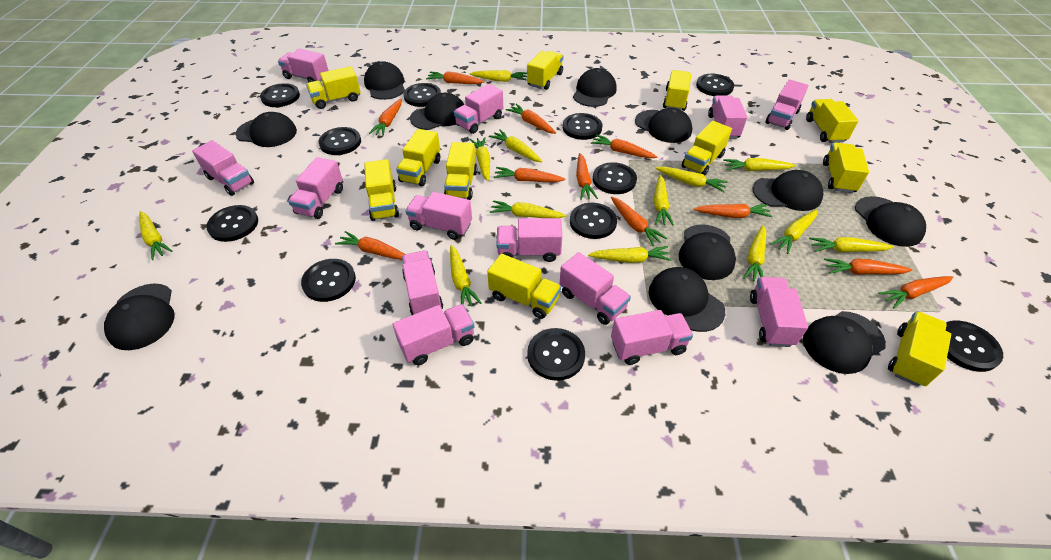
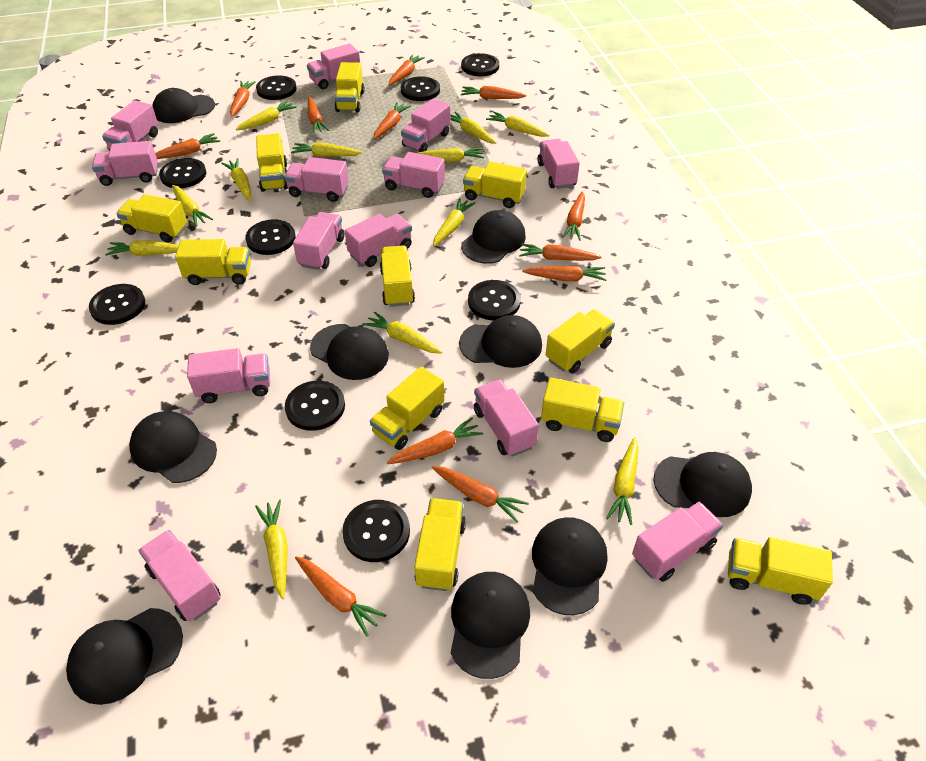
black button: 11 -> 9
black cap: 11 -> 9
orange carrot: 11 -> 12
yellow carrot: 13 -> 12

